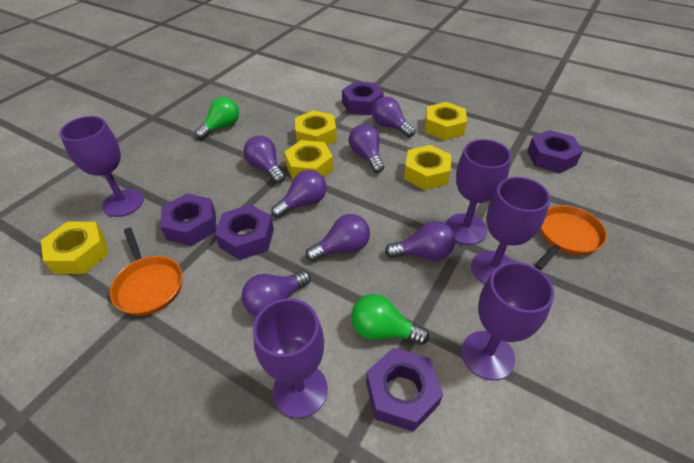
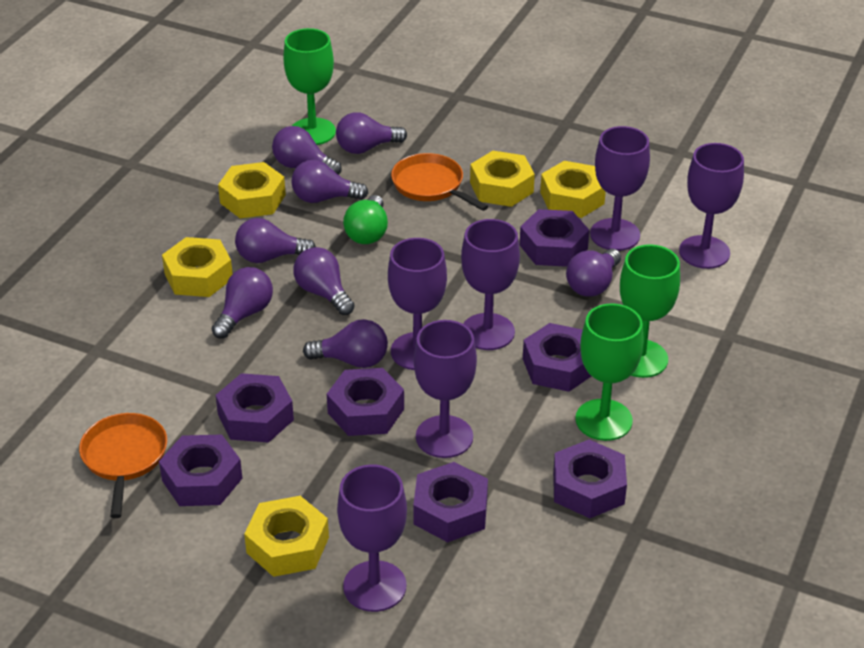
green goblet: 0 -> 3
green light bulb: 2 -> 1
purple goblet: 5 -> 6
purple light bulb: 7 -> 8
purple nut: 5 -> 7

